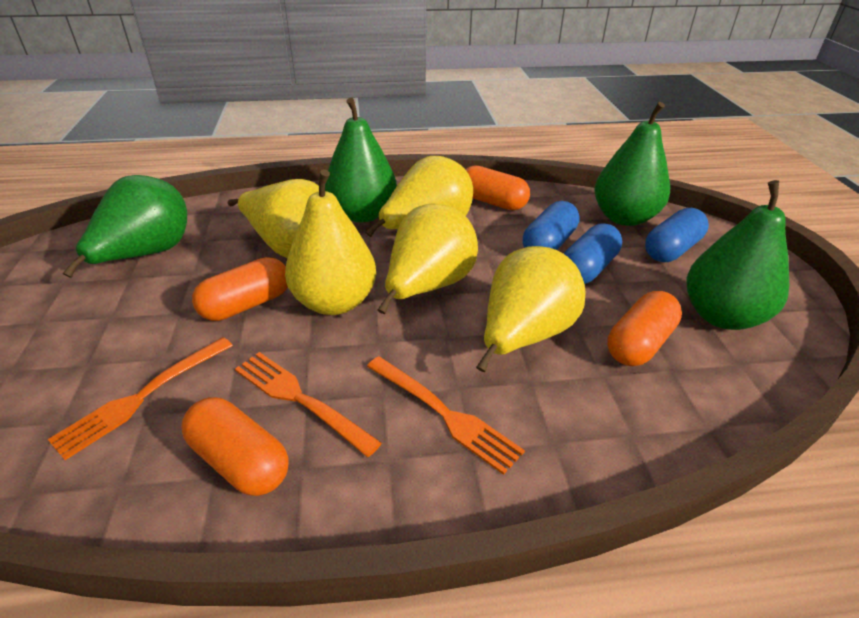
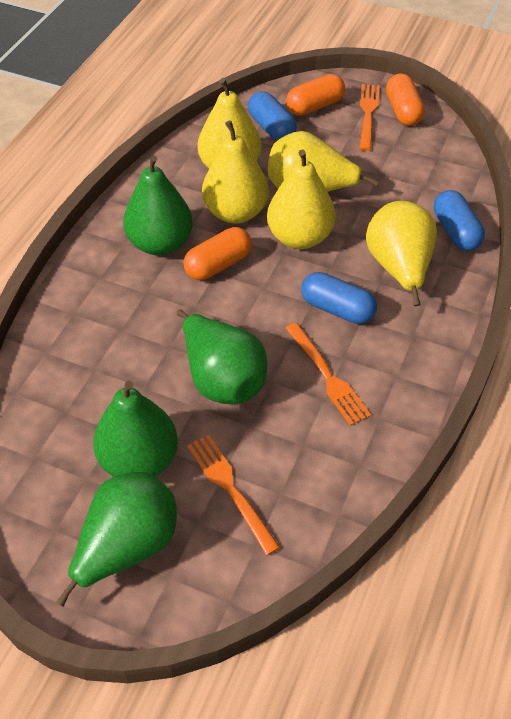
orange capsule: 4 -> 3

